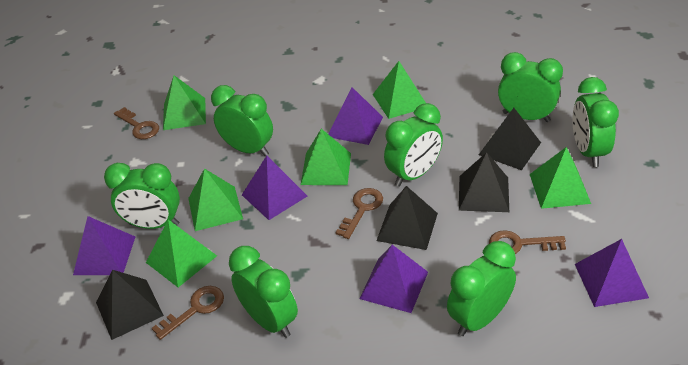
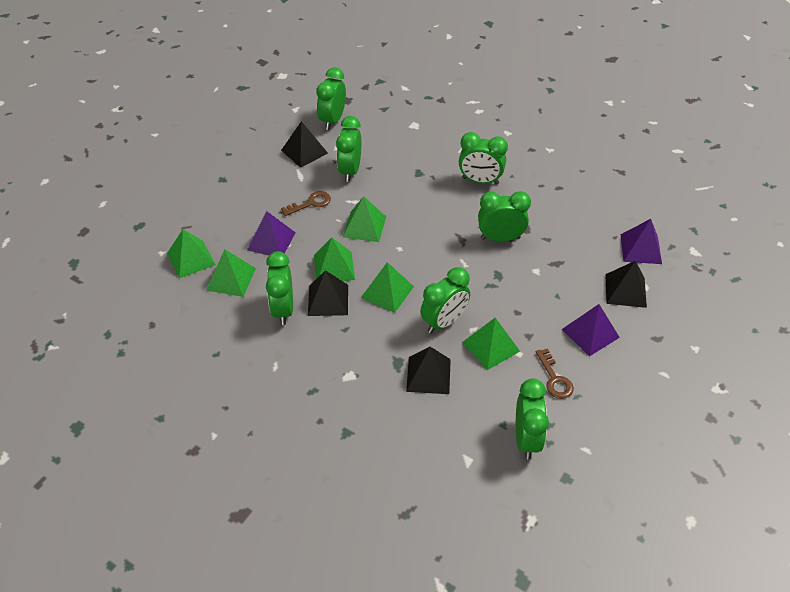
brown key: 4 -> 2
purple pyramid: 5 -> 3

